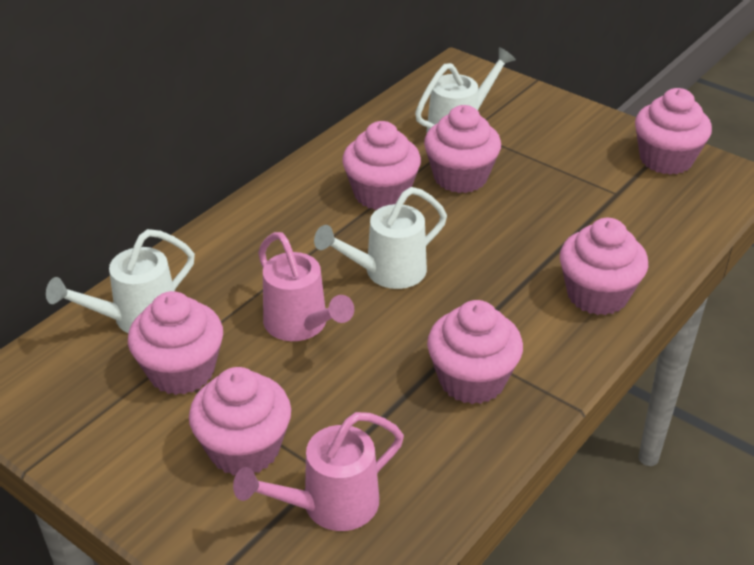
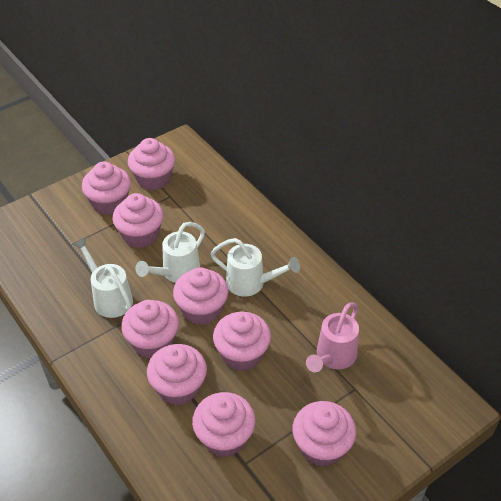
pink cupcake: 7 -> 9
pink watering can: 2 -> 1

